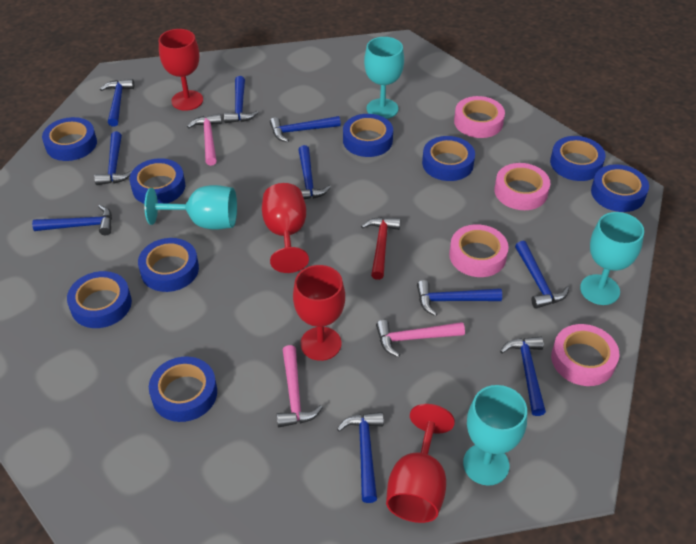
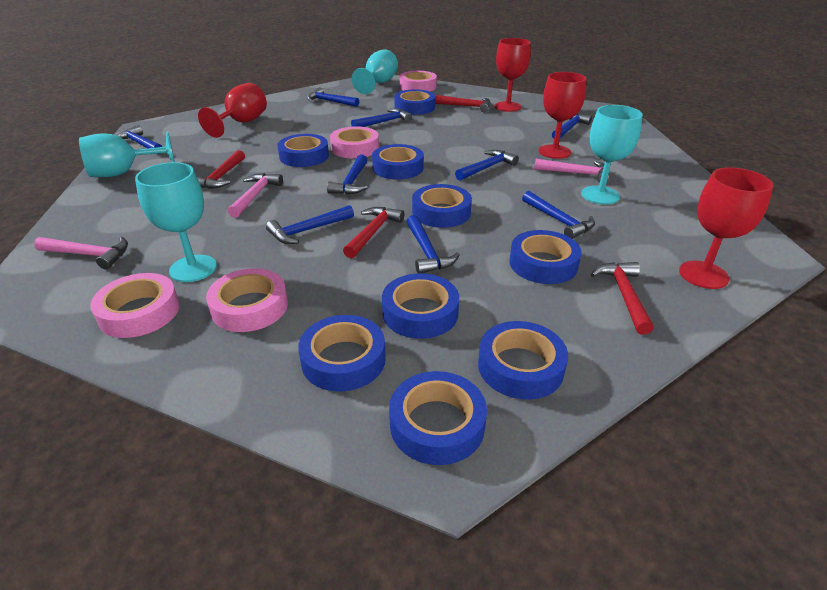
blue hammer: 10 -> 9
red hammer: 1 -> 4

